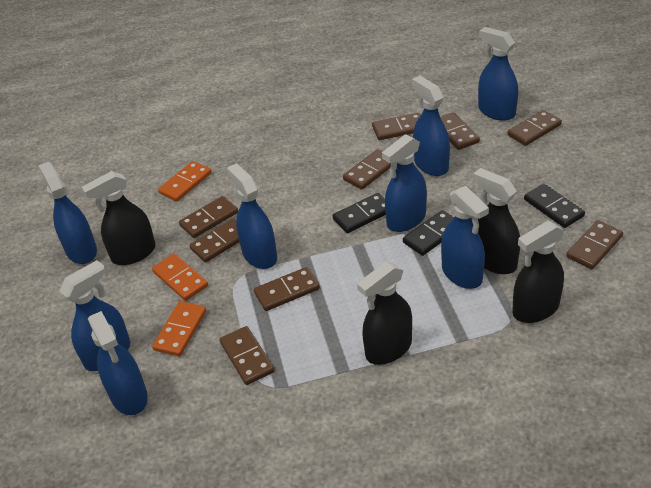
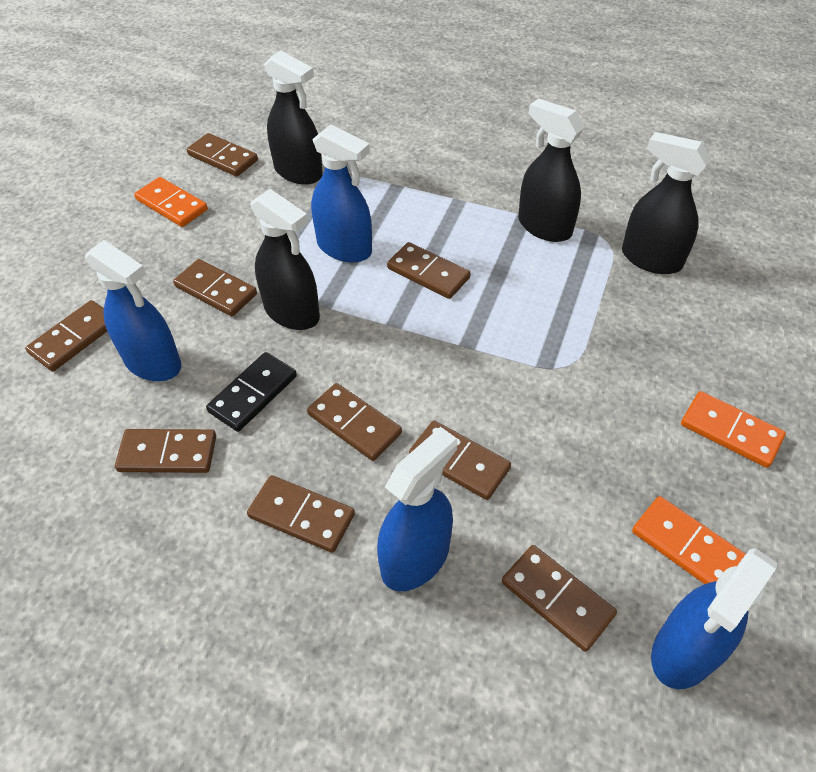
black domino: 3 -> 1
blue spray bottle: 8 -> 4

